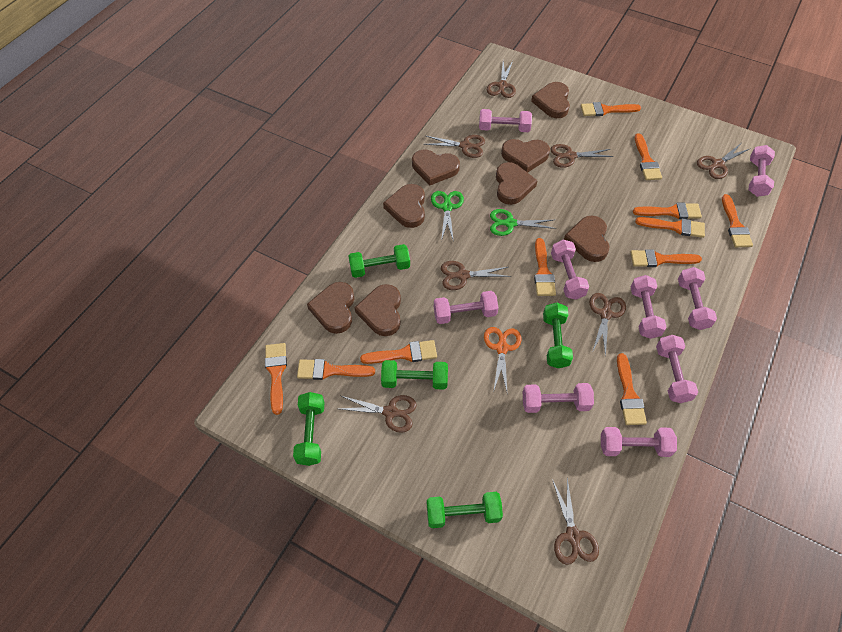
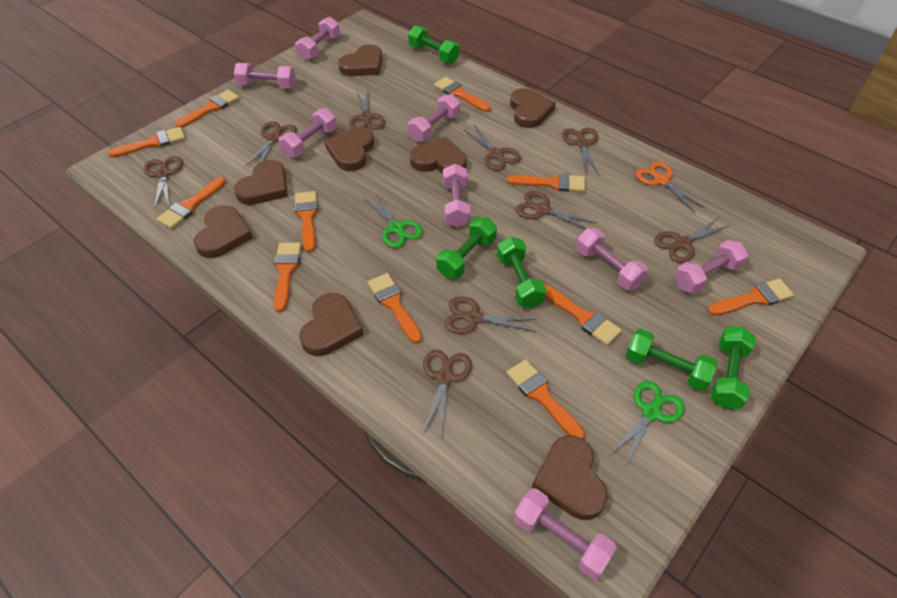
brown scissors: 8 -> 9
pink dumbbell: 9 -> 8

